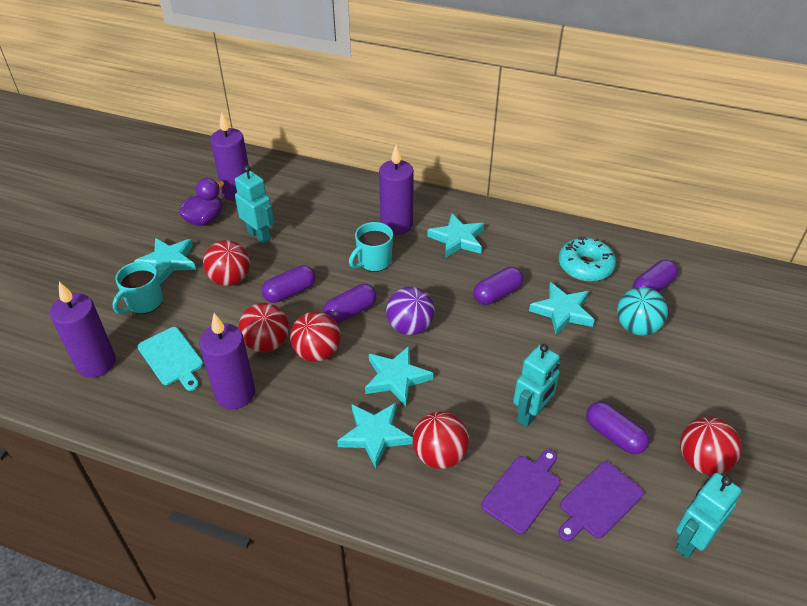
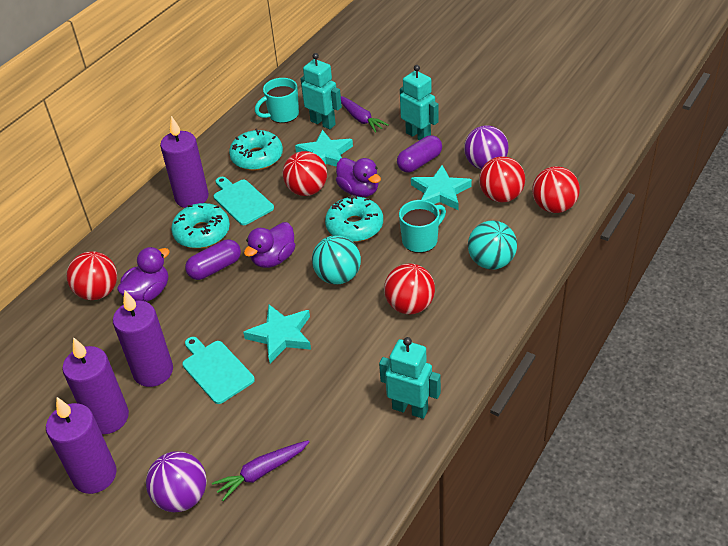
purple ball: 1 -> 2
purple capsule: 5 -> 2
purple carrot: 0 -> 2
purple cutting board: 2 -> 0
purple duck: 1 -> 3
turquoise ball: 1 -> 2
turquoise cutting board: 1 -> 2
turquoise donut: 1 -> 3
turquoise star: 5 -> 3

